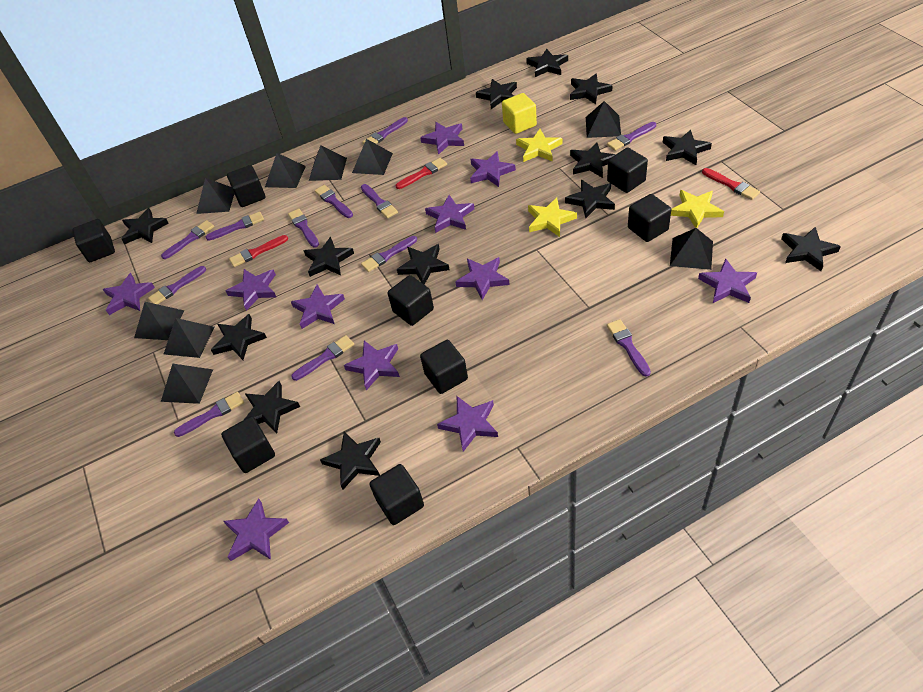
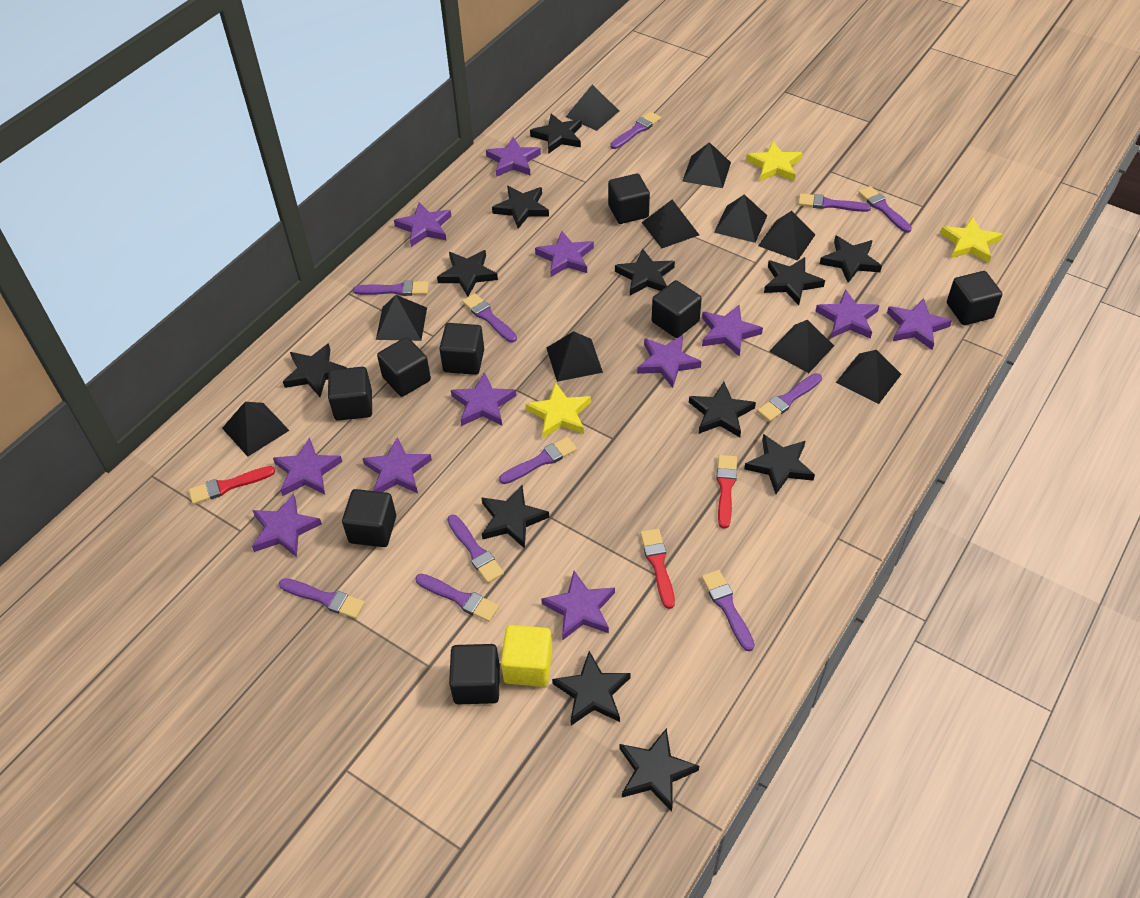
black pyramid: 9 -> 10
black star: 13 -> 12
purple brush: 12 -> 11
purple star: 11 -> 12

